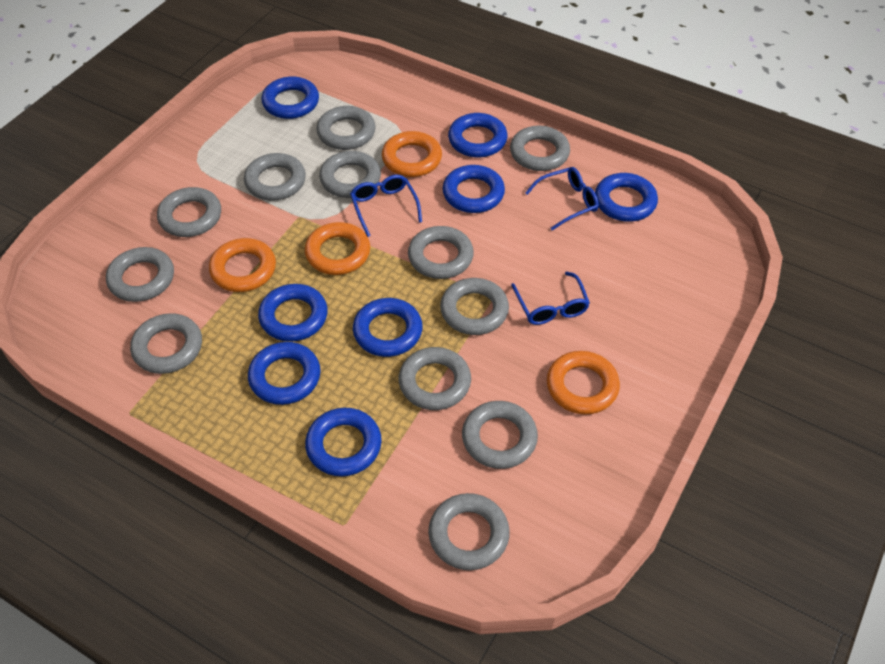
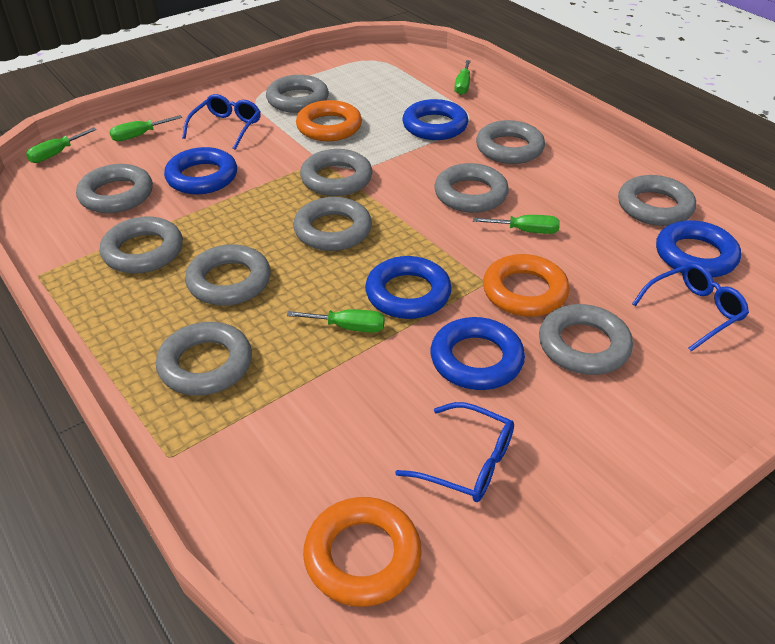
blue ring: 8 -> 5
green screwdriver: 0 -> 5
grey ring: 12 -> 11
orange ring: 4 -> 3

